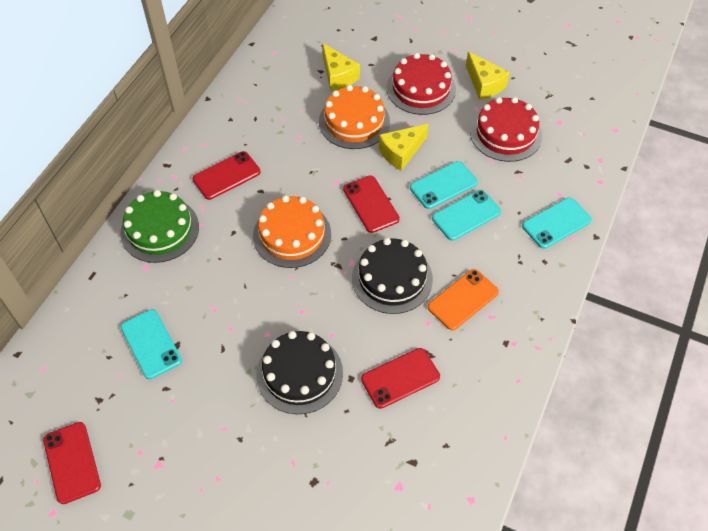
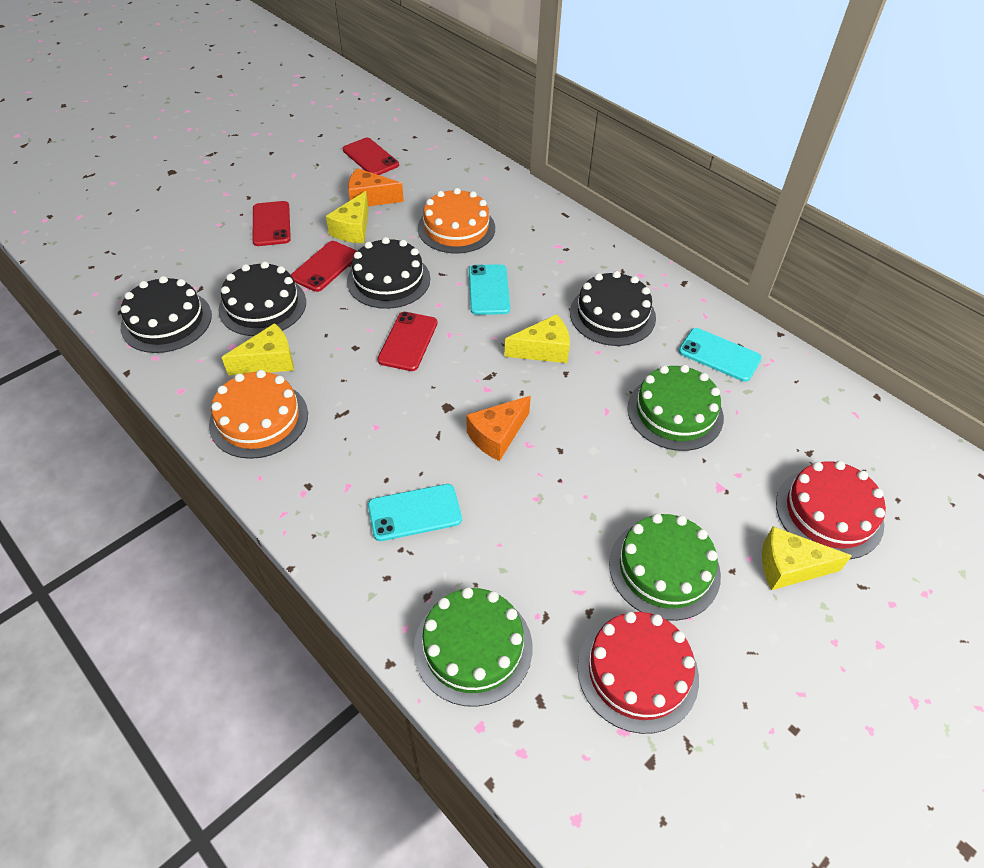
black cake: 2 -> 4
green cake: 1 -> 3
orange cheese: 0 -> 2
orange phone: 1 -> 0
turquoise phone: 4 -> 3
yellow cheese: 3 -> 4

